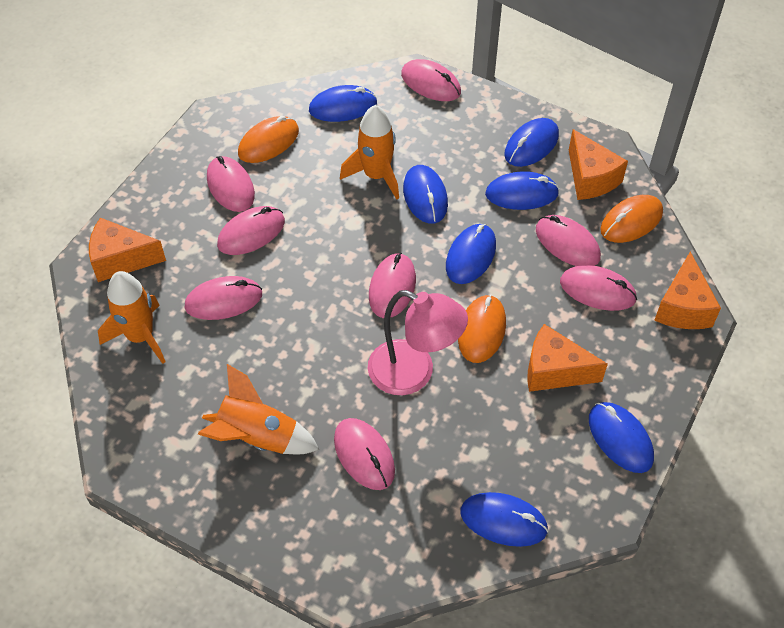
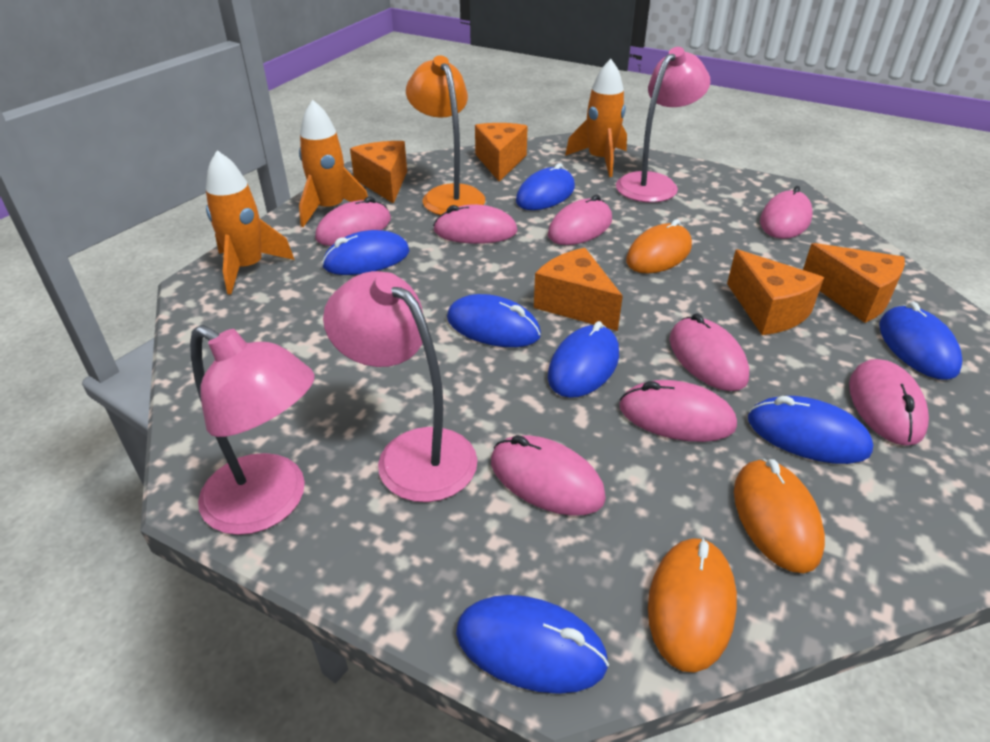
orange cheese: 4 -> 5
orange lamp: 0 -> 1
pink lamp: 1 -> 3

